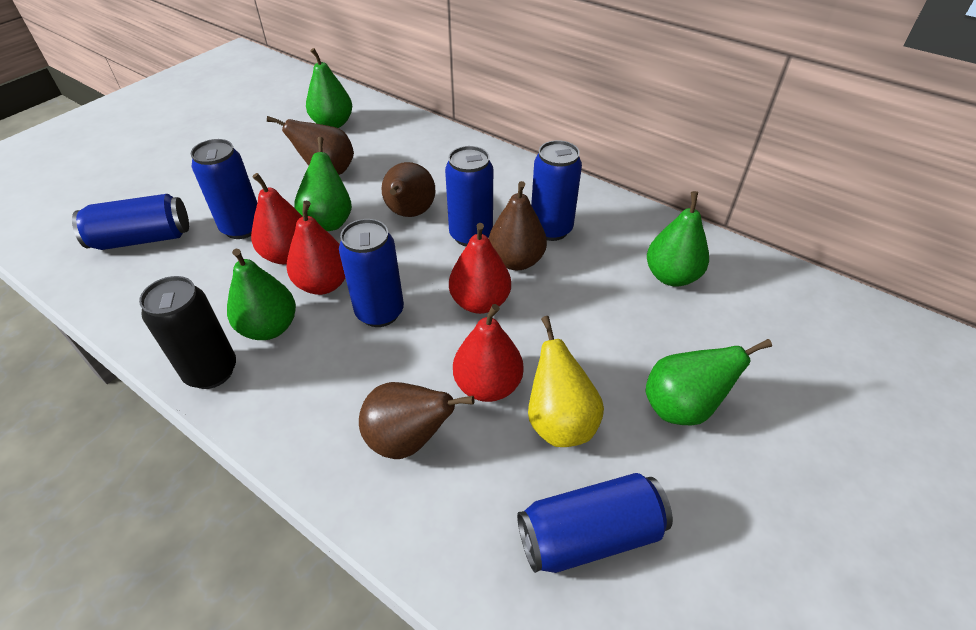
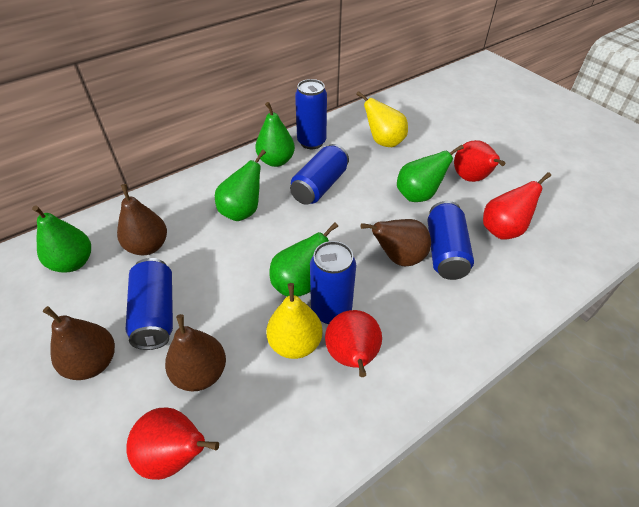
black can: 1 -> 0
blue can: 6 -> 5
yellow pear: 1 -> 2

